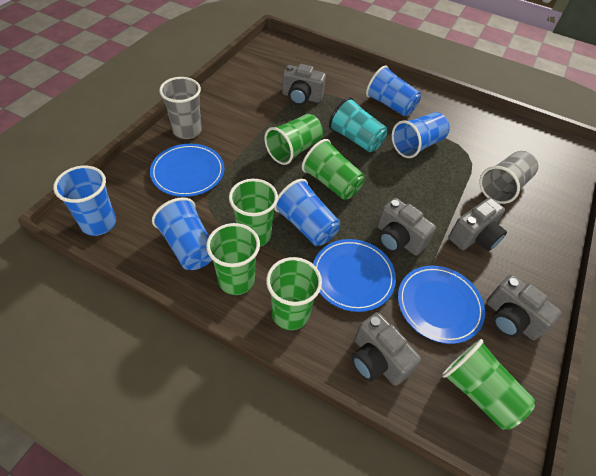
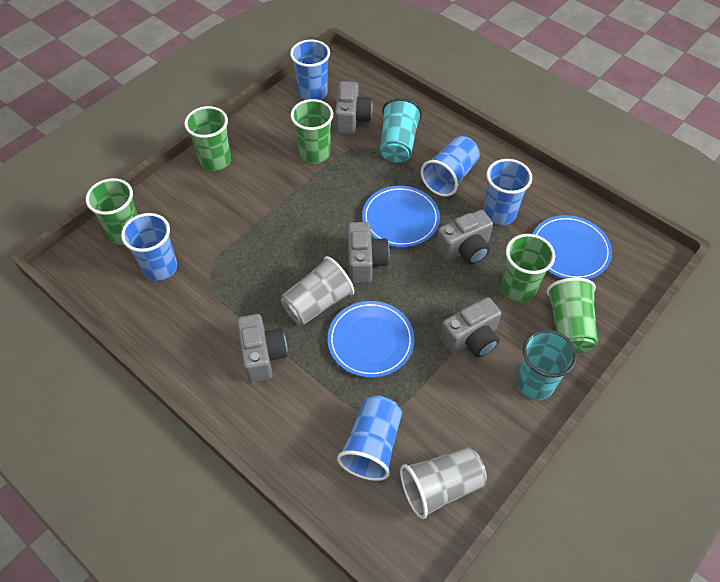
green cup: 6 -> 5
turquoise cup: 1 -> 2

